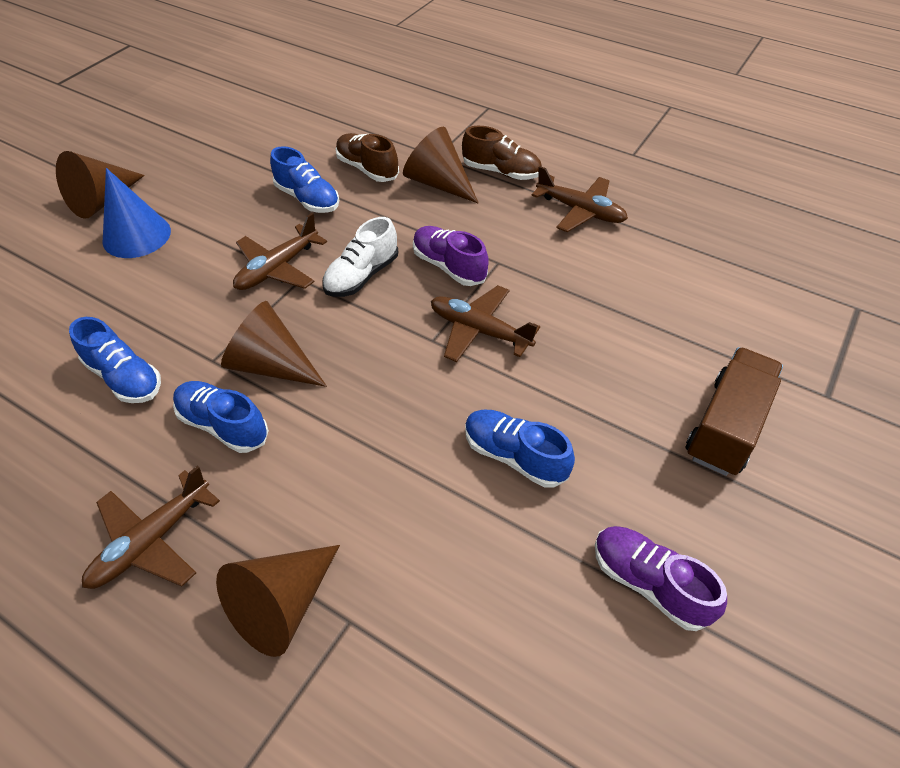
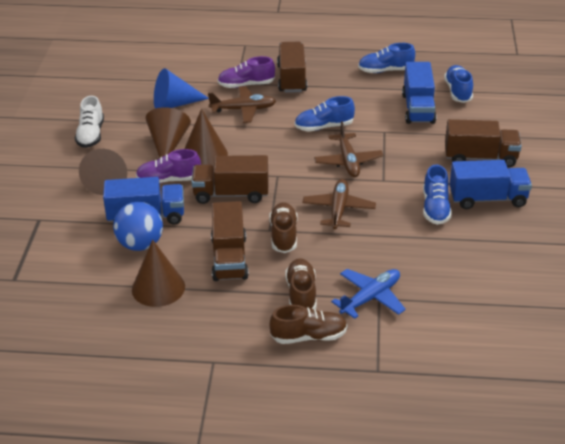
blue ball: 0 -> 1
blue plane: 0 -> 1
blue truck: 0 -> 3
brown plane: 4 -> 3
brown shoe: 2 -> 3
brown truck: 1 -> 4

